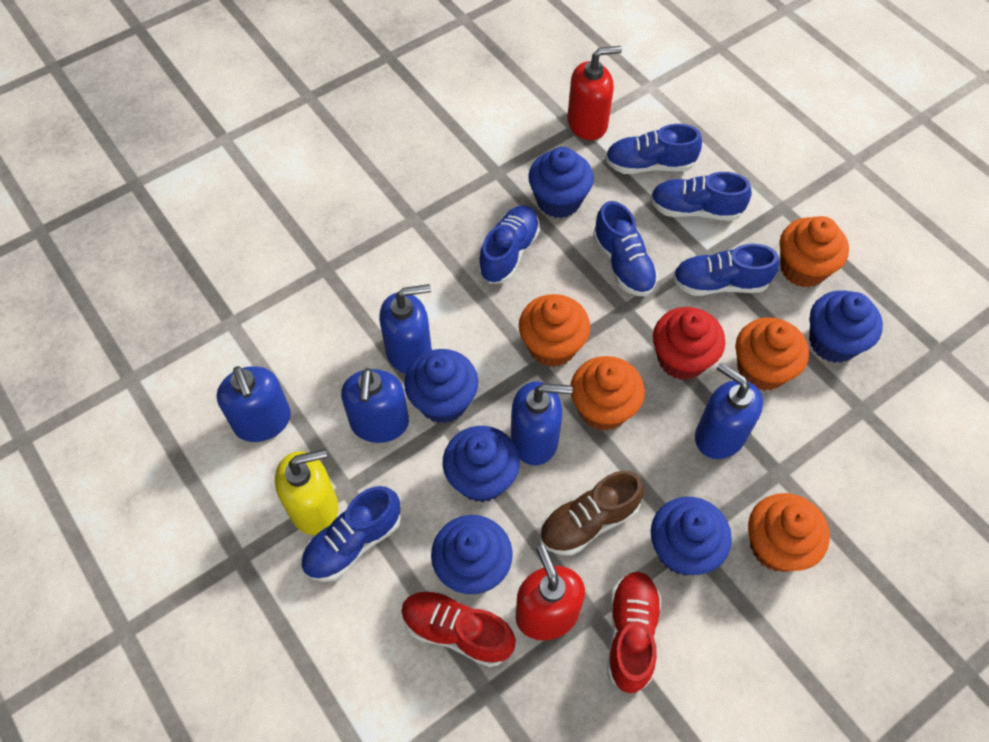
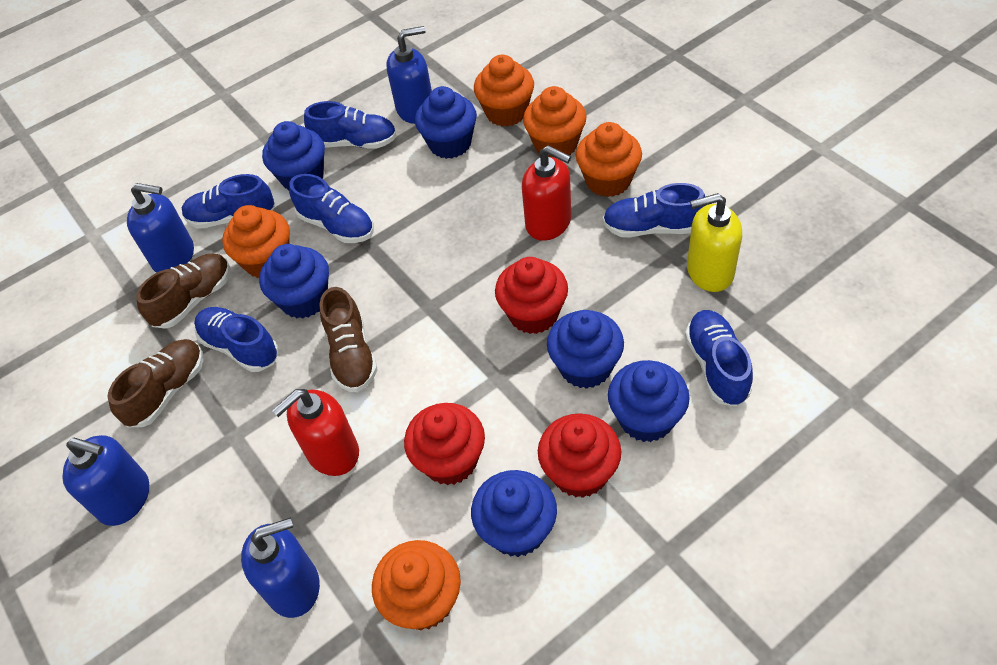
blue soap dispenser: 5 -> 4
brown shoe: 1 -> 3
red cupcake: 1 -> 3
red shoe: 2 -> 0

